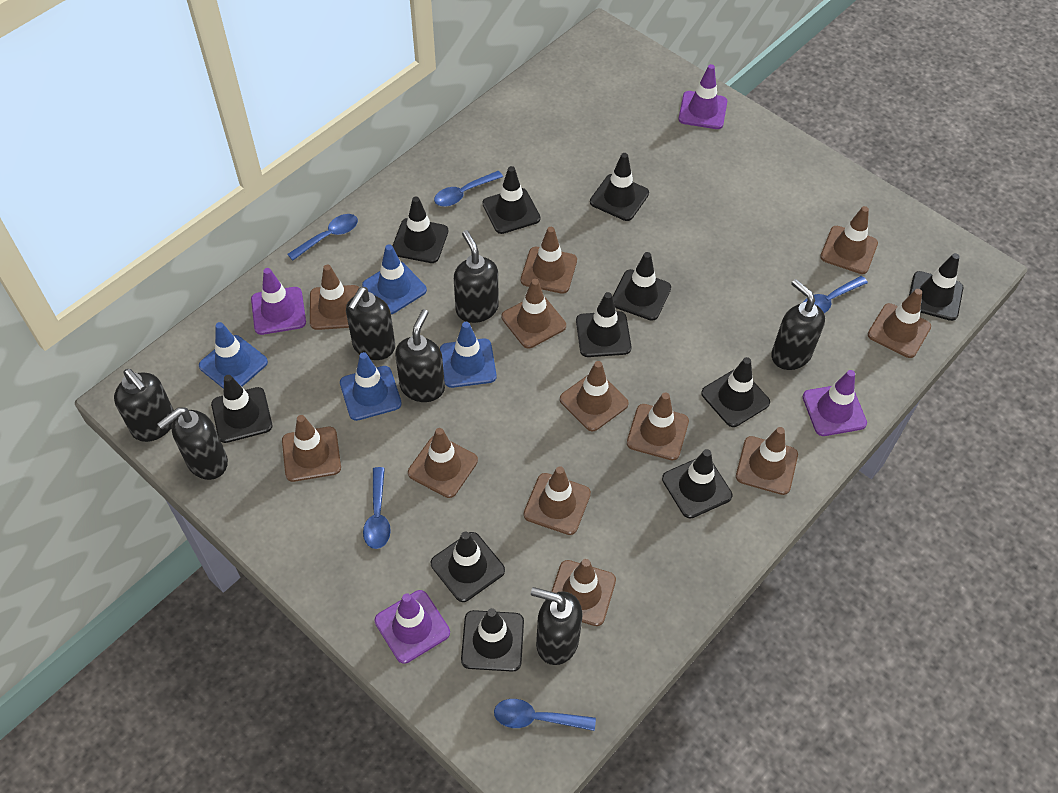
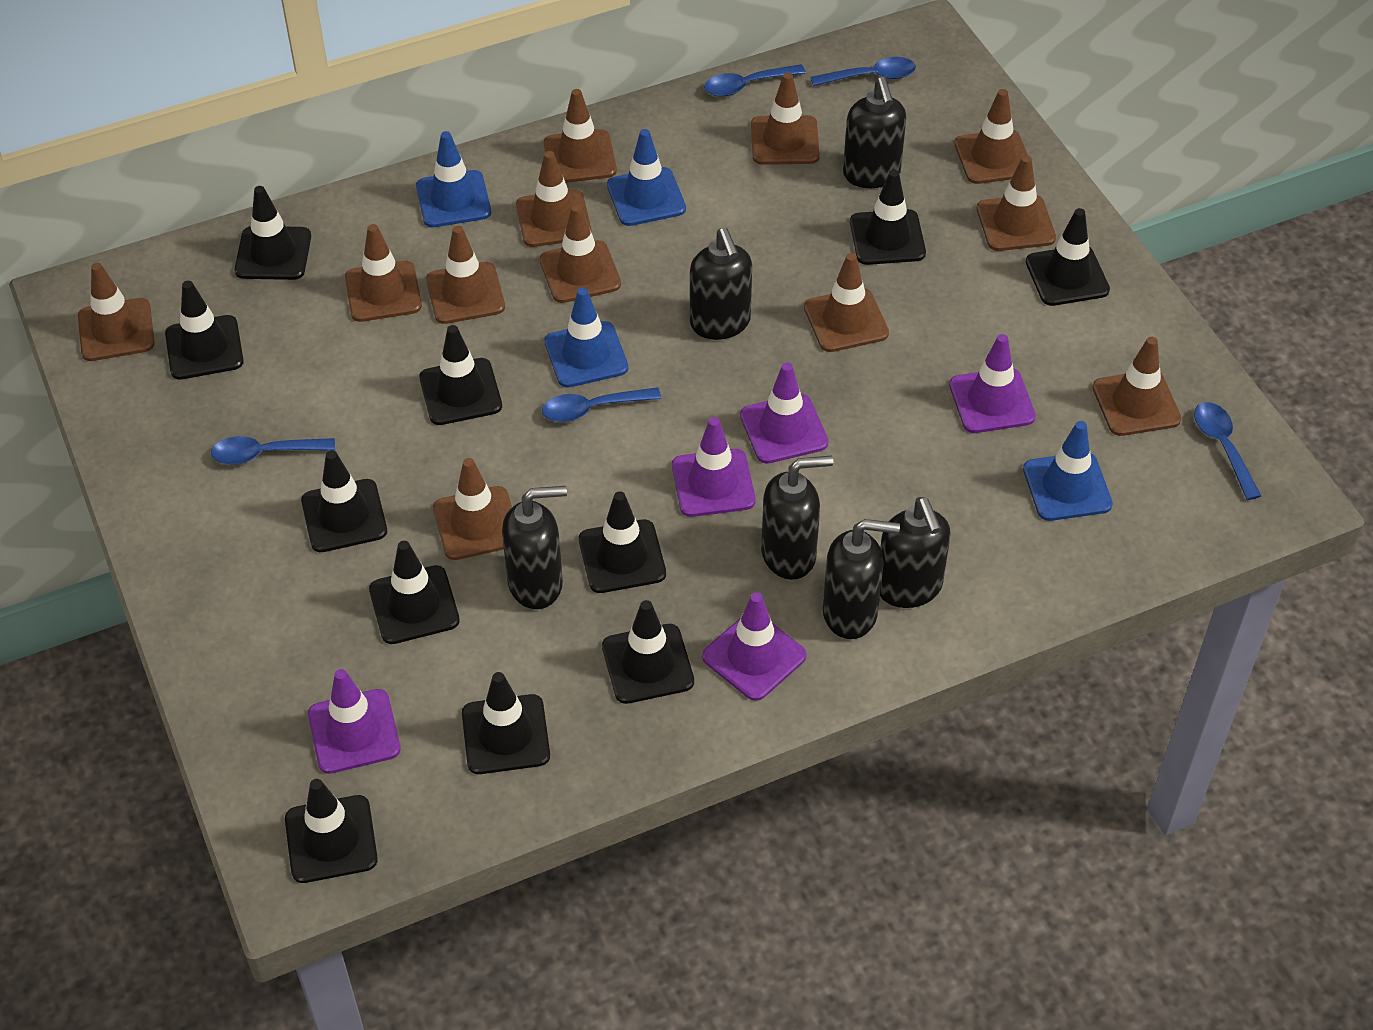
black soap dispenser: 7 -> 6
purple traffic cone: 4 -> 5

